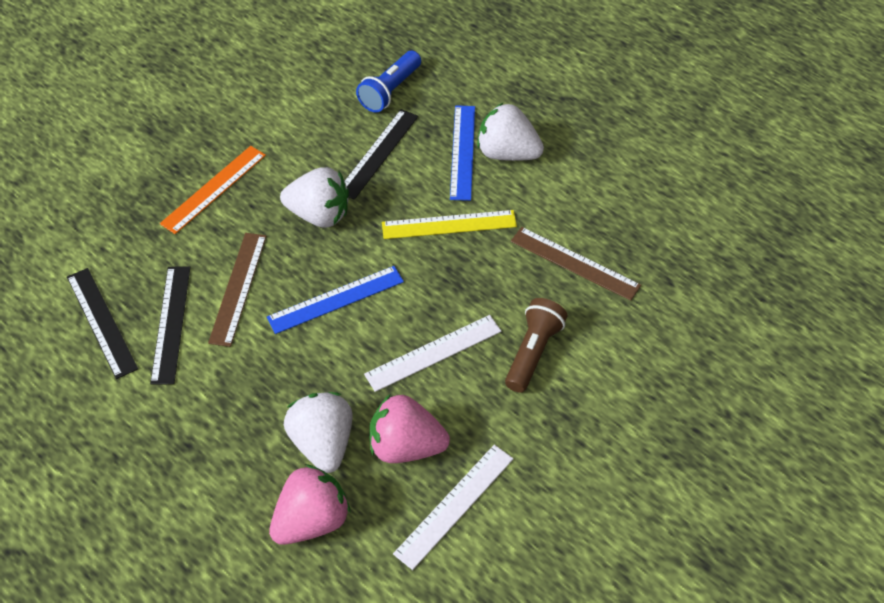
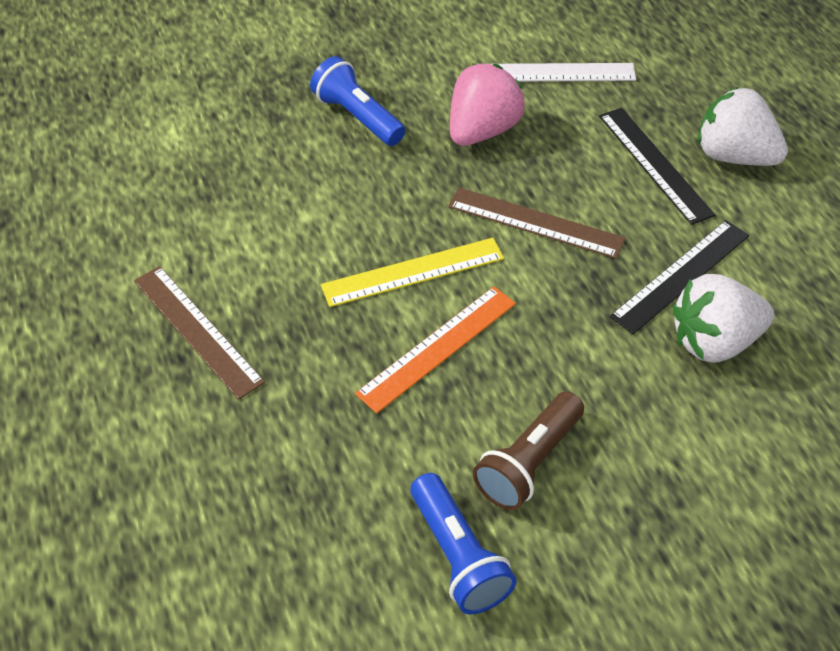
black ruler: 3 -> 2
blue flashlight: 1 -> 2
blue ruler: 2 -> 0
pink strawberry: 2 -> 1
white ruler: 2 -> 1
white strawberry: 3 -> 2

